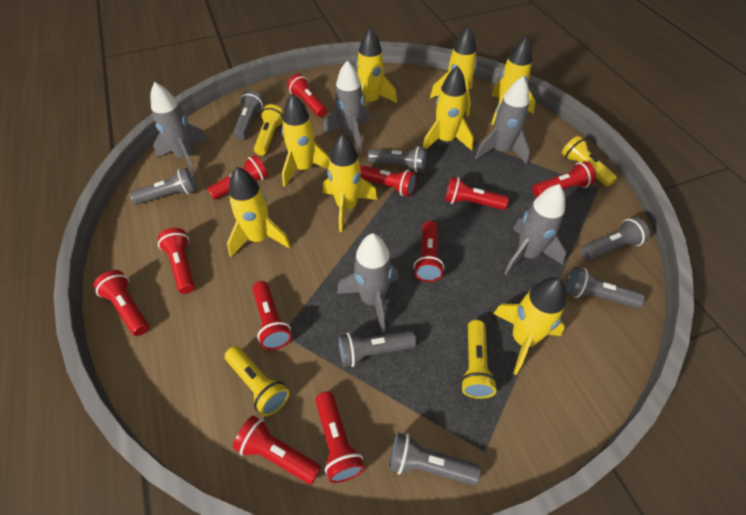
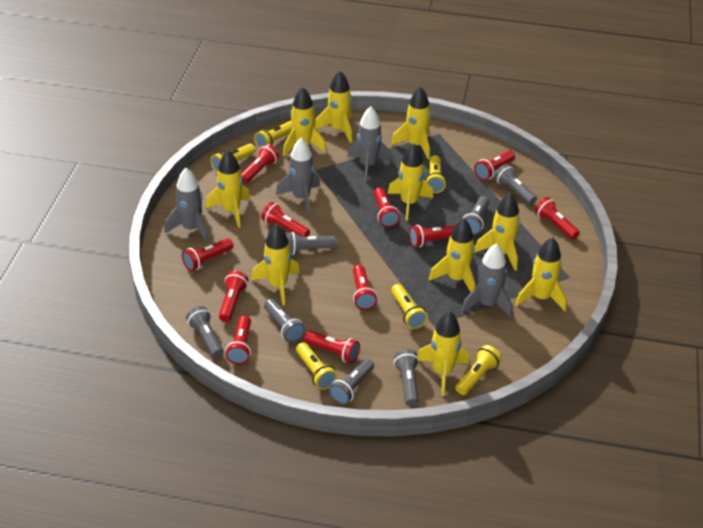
grey rocket: 5 -> 4
yellow flashlight: 4 -> 6
yellow rocket: 8 -> 10

